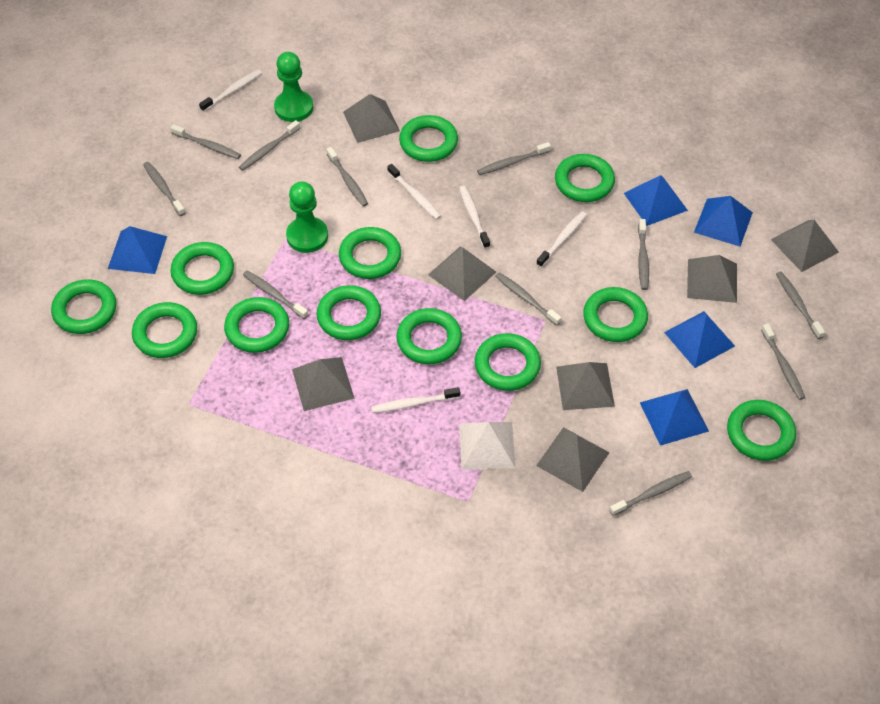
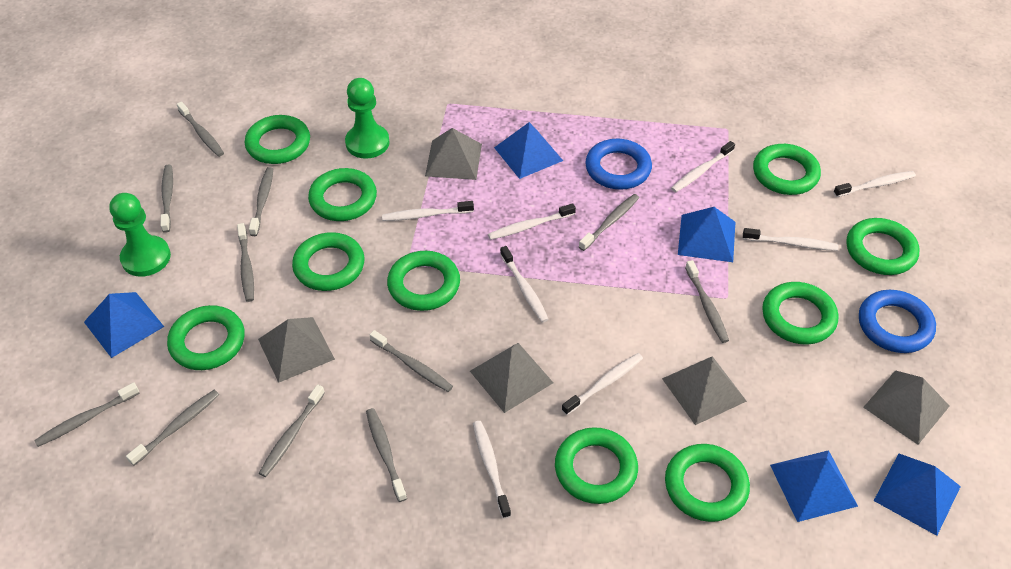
blue ring: 0 -> 2
green ring: 12 -> 10
grey pyramid: 7 -> 5
white pyramid: 1 -> 0
white toothbrush: 5 -> 8

